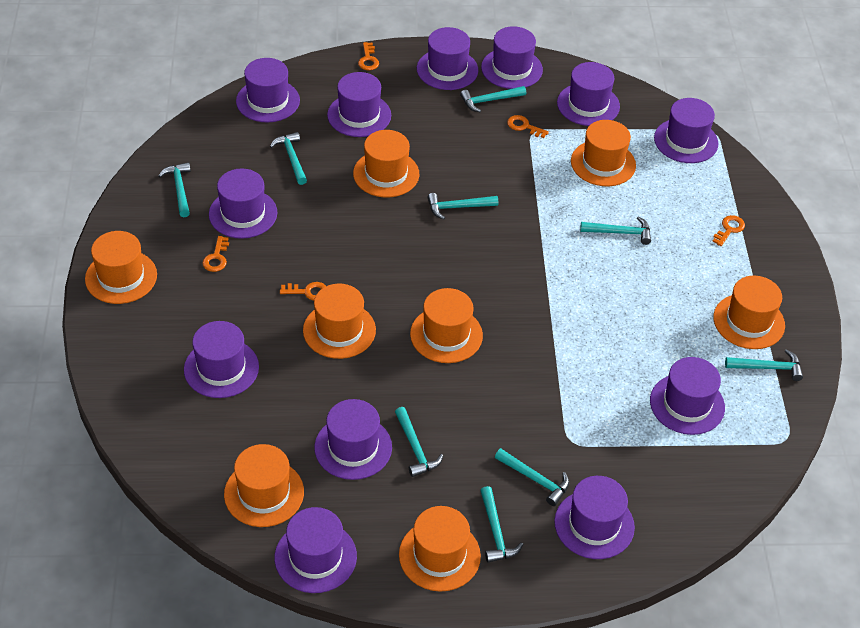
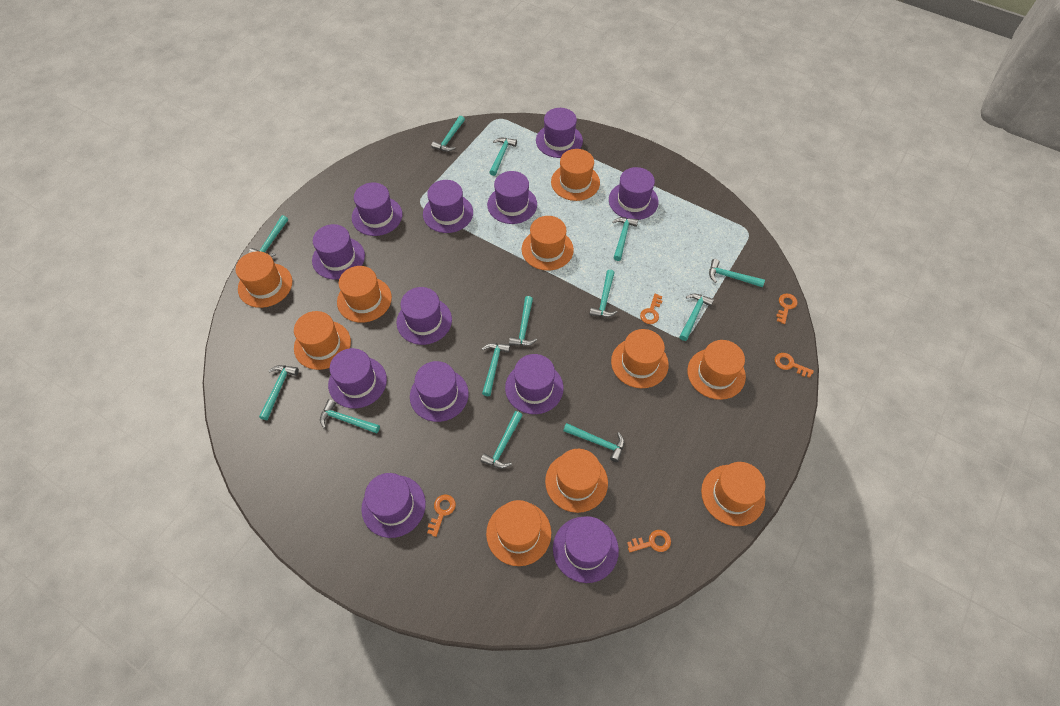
orange hat: 8 -> 10
turquoise hammer: 9 -> 13

